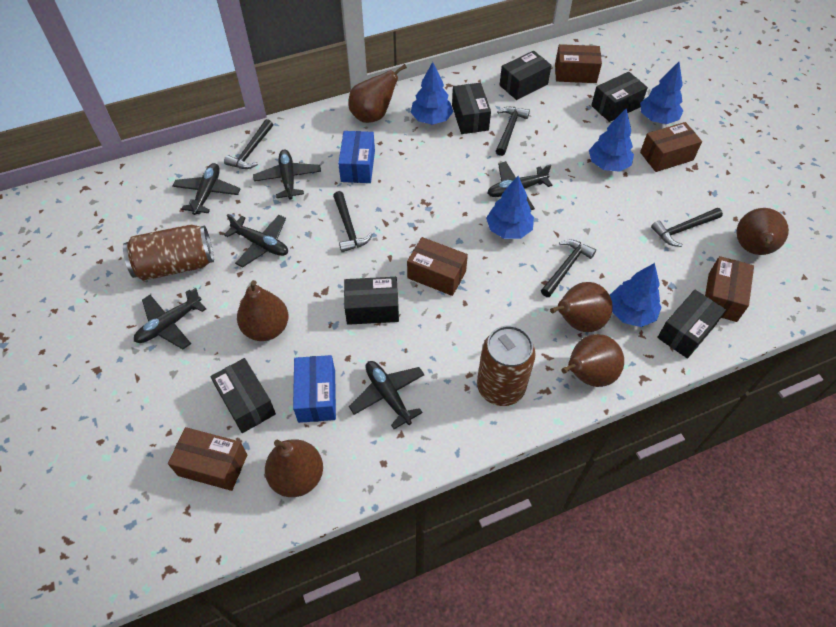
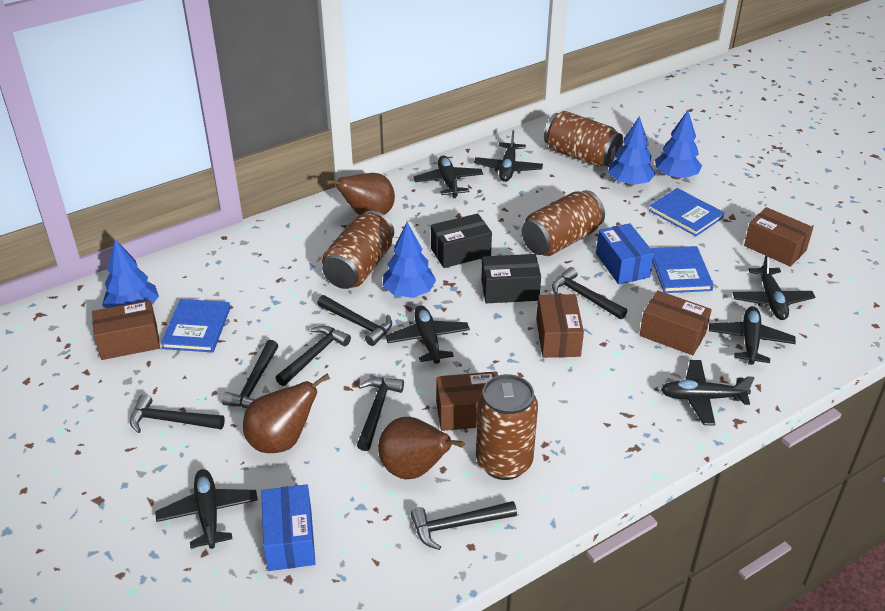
black box: 6 -> 2
black hammer: 5 -> 7
black plane: 6 -> 7
blue book: 0 -> 3
blue tree: 5 -> 4
brown can: 2 -> 4
brown pear: 6 -> 3

